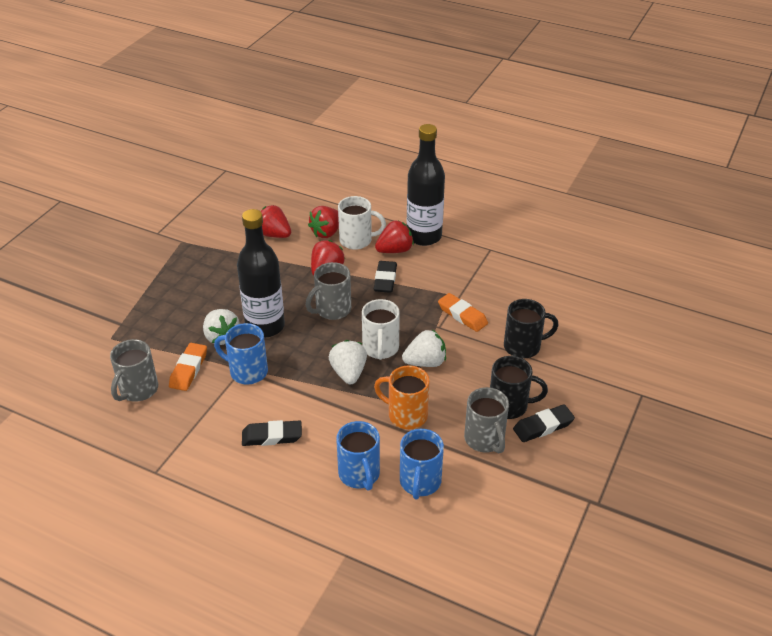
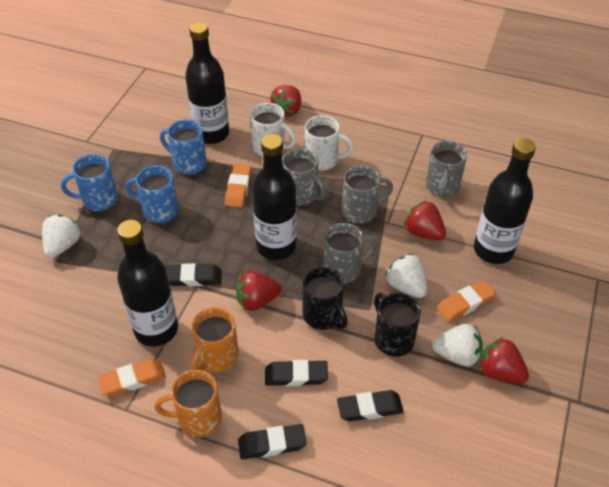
black bottle: 2 -> 4
black eraser: 3 -> 4
grey mug: 3 -> 4
orange eraser: 2 -> 3
orange mug: 1 -> 2

